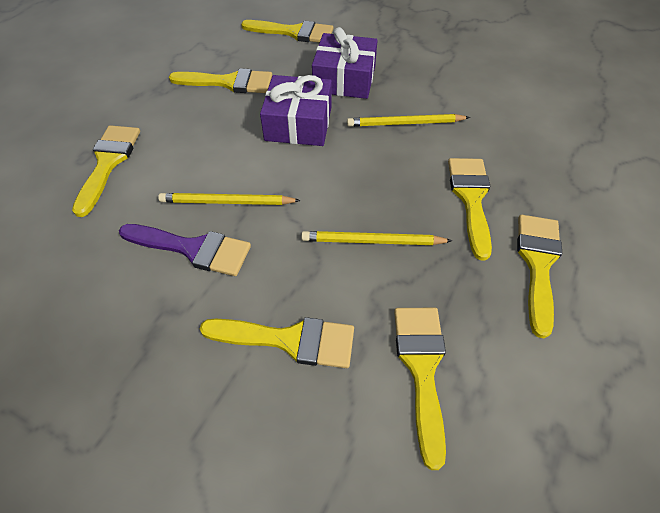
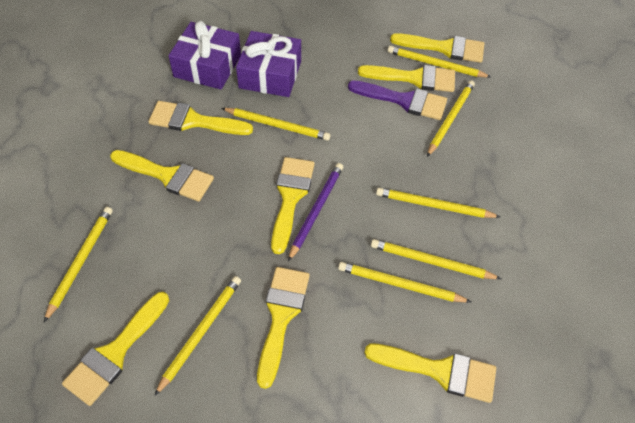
purple pencil: 0 -> 1
yellow brush: 7 -> 8
yellow pencil: 3 -> 8

